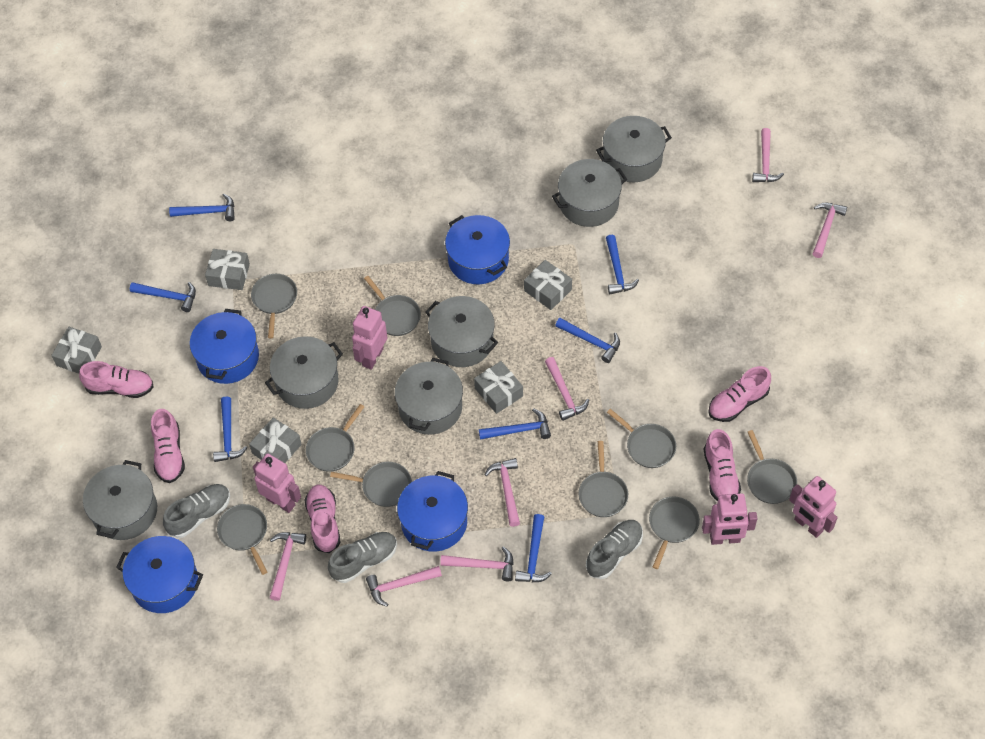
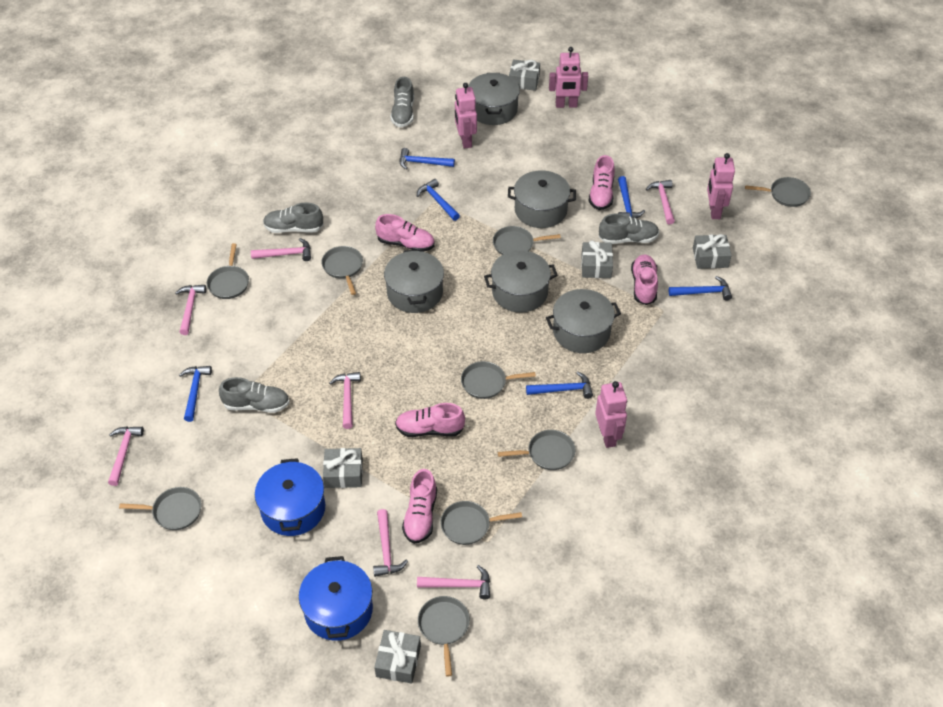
blue hammer: 7 -> 6
blue pot: 4 -> 2
grey pot: 6 -> 5
grey shoe: 3 -> 4

